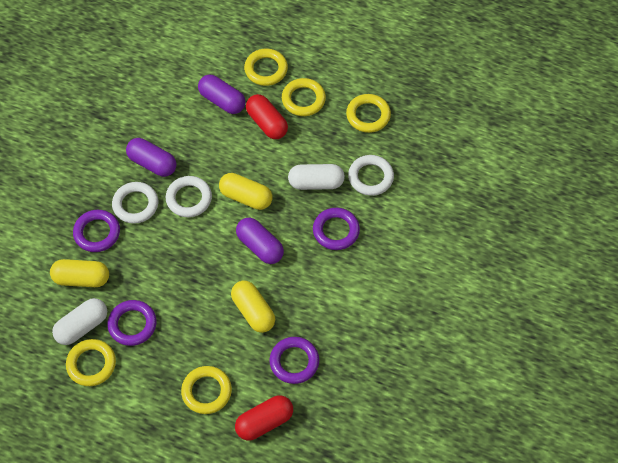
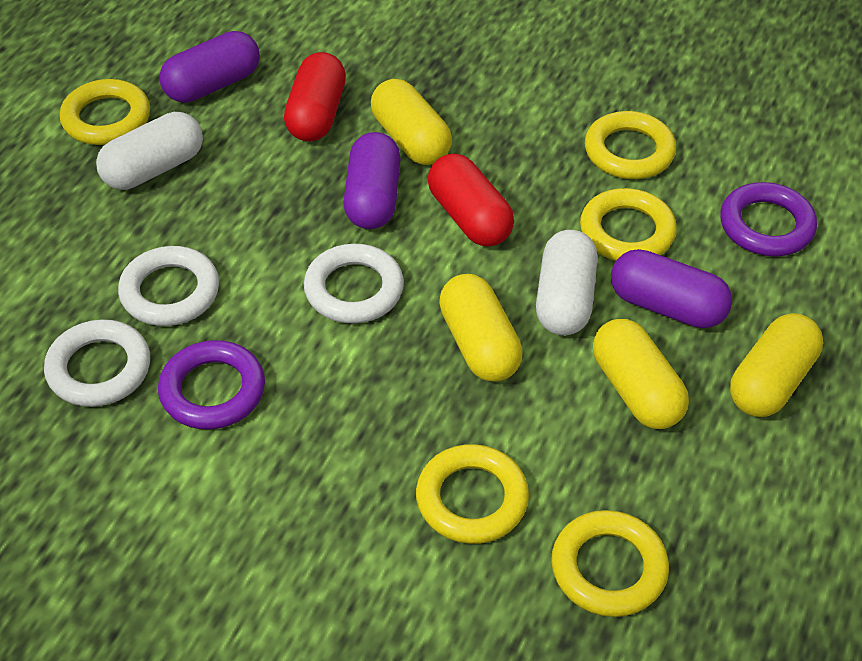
purple ring: 4 -> 2
yellow capsule: 3 -> 4

